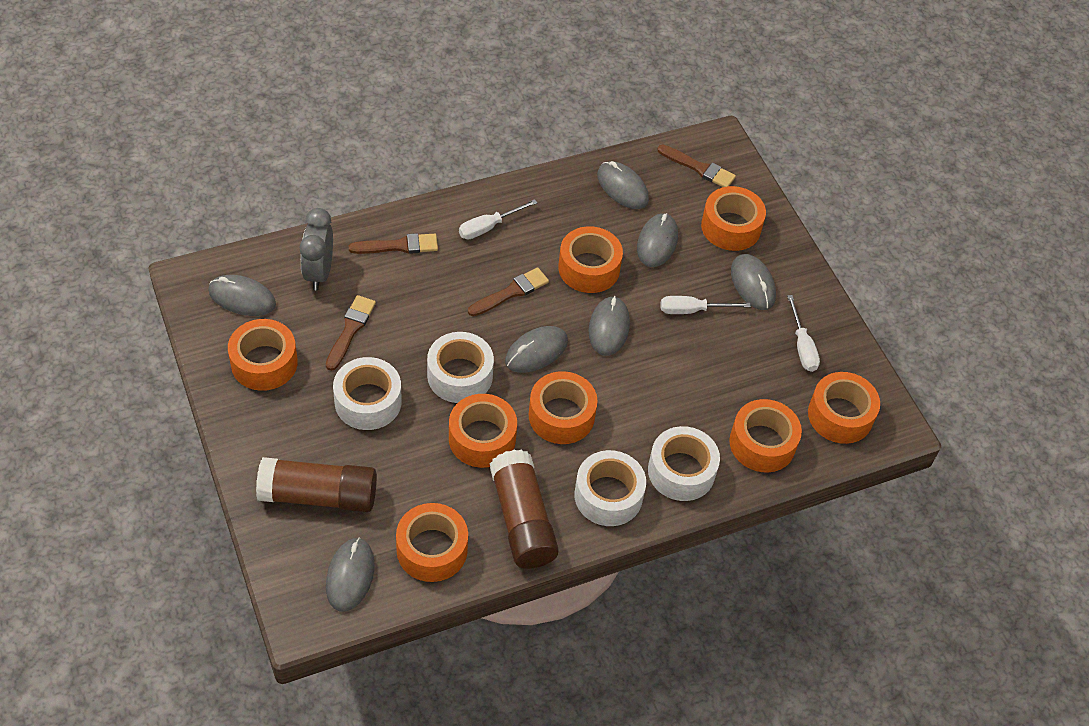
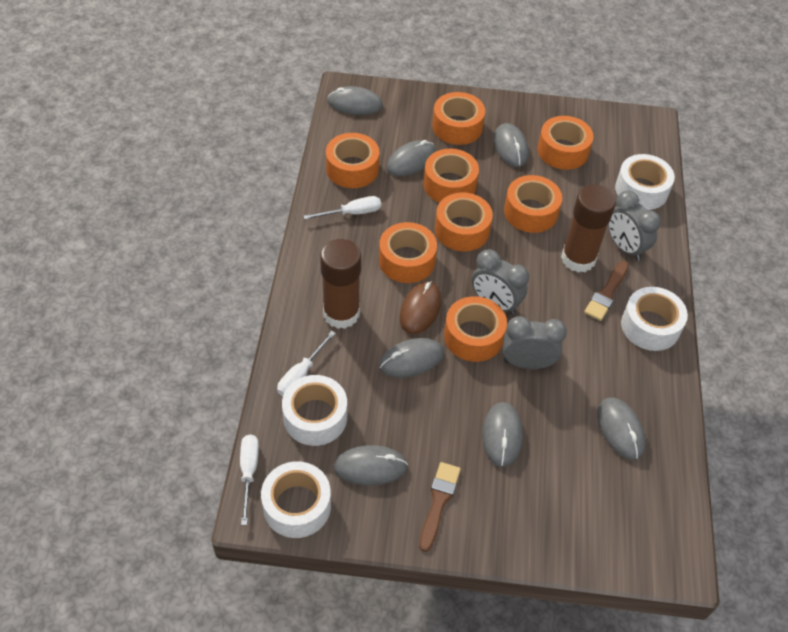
brown brush: 4 -> 2
brown mouse: 0 -> 1
grey clock: 1 -> 3

